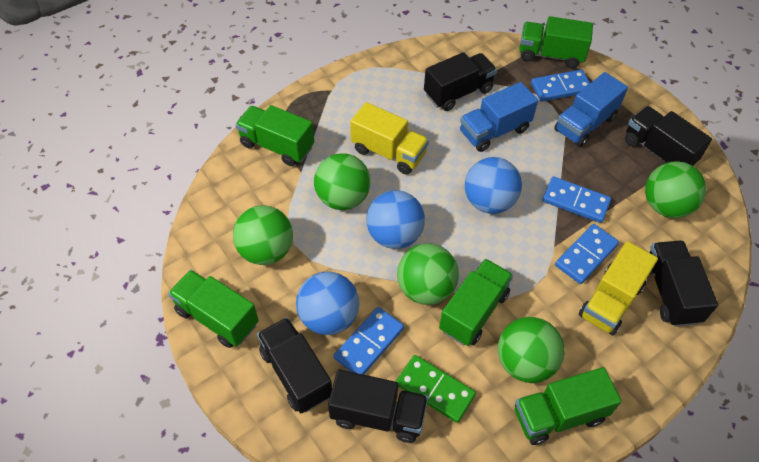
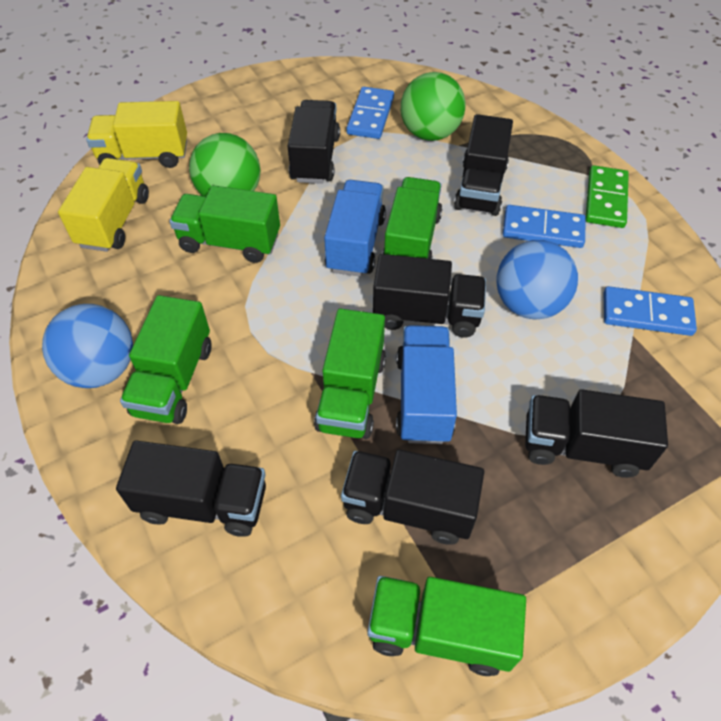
black truck: 5 -> 6
blue ball: 3 -> 2
blue domino: 4 -> 3
green ball: 5 -> 2

